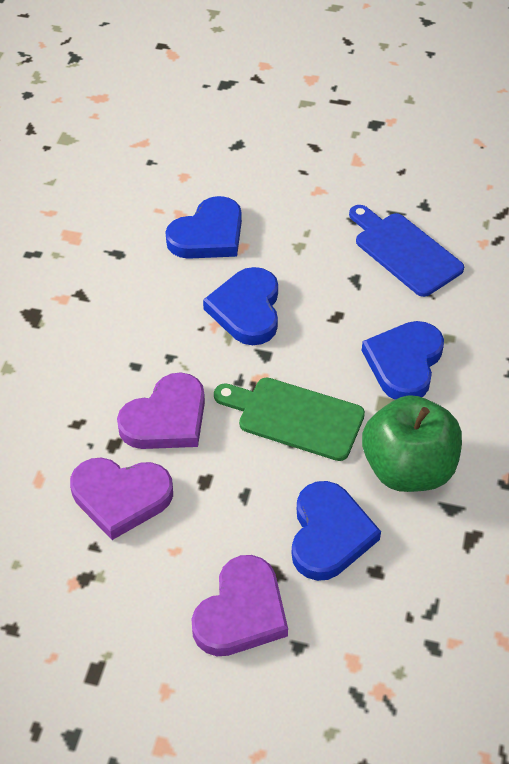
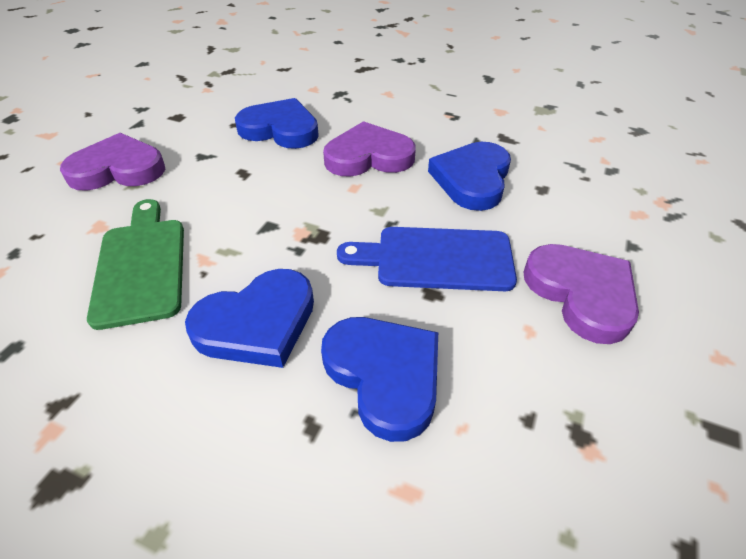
green apple: 1 -> 0

